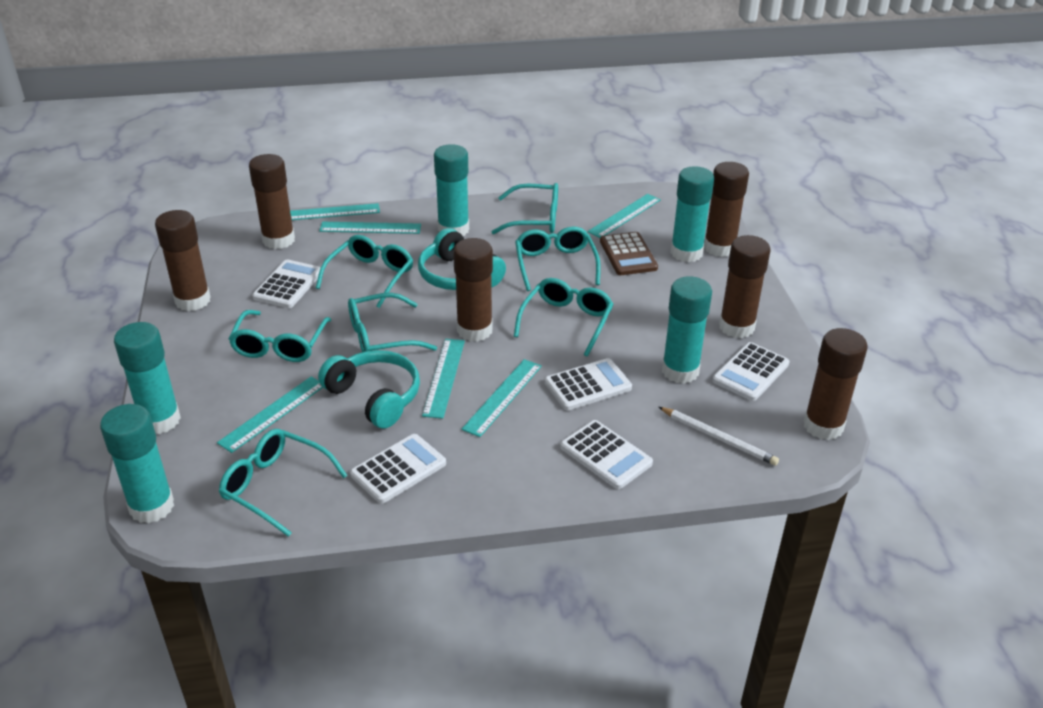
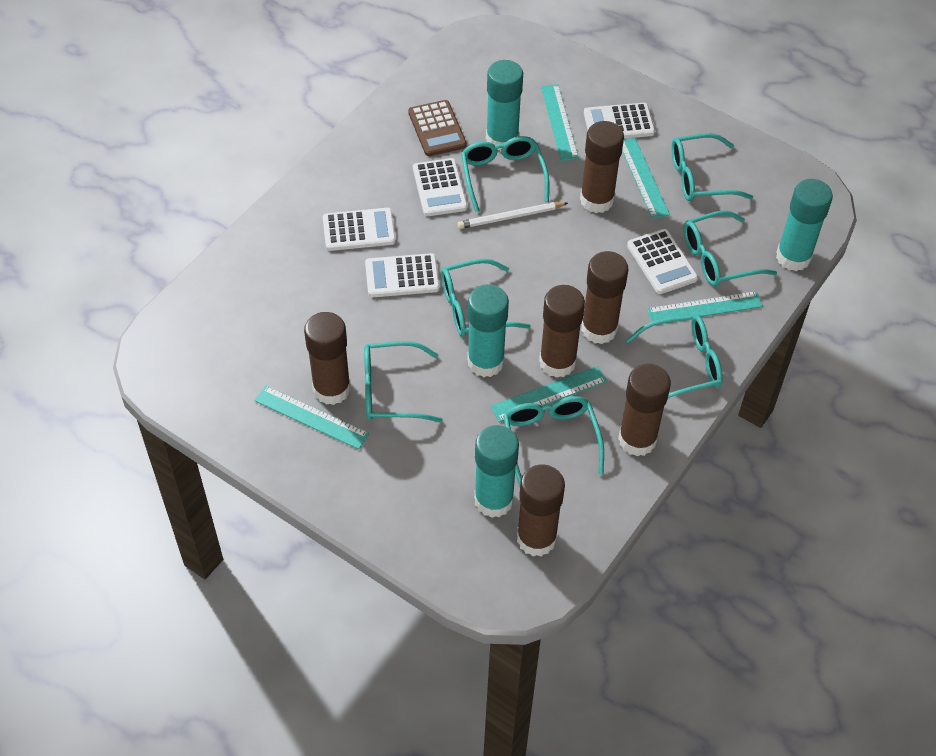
turquoise glue stick: 5 -> 4
turquoise headphones: 2 -> 0
turquoise ruler: 6 -> 5

